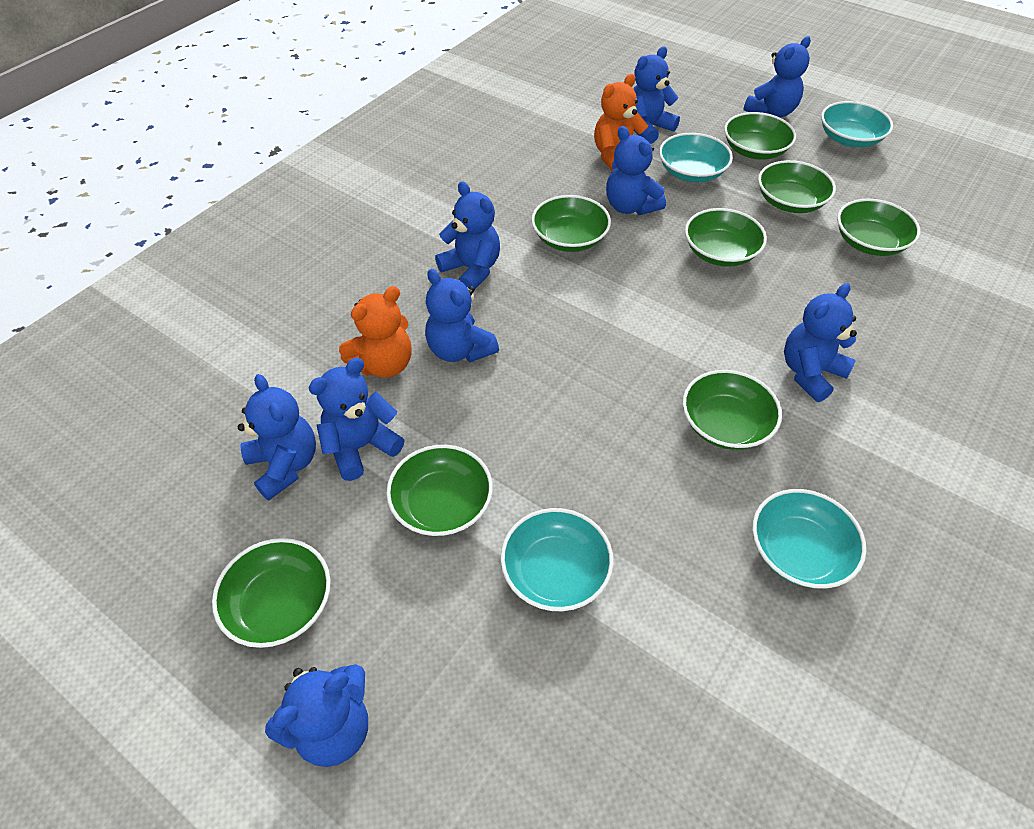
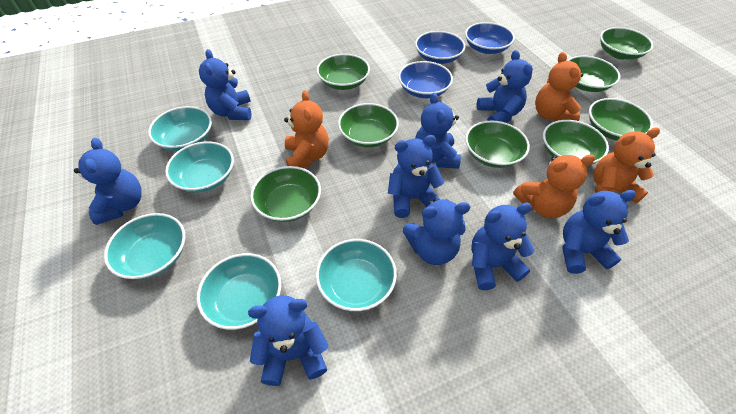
blue bowl: 0 -> 3
orange teddy bear: 2 -> 4
turquoise bowl: 4 -> 5

